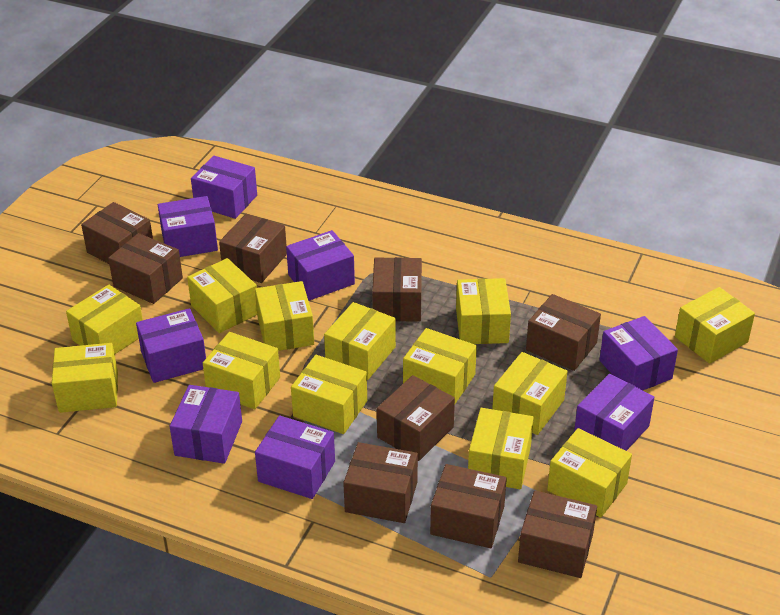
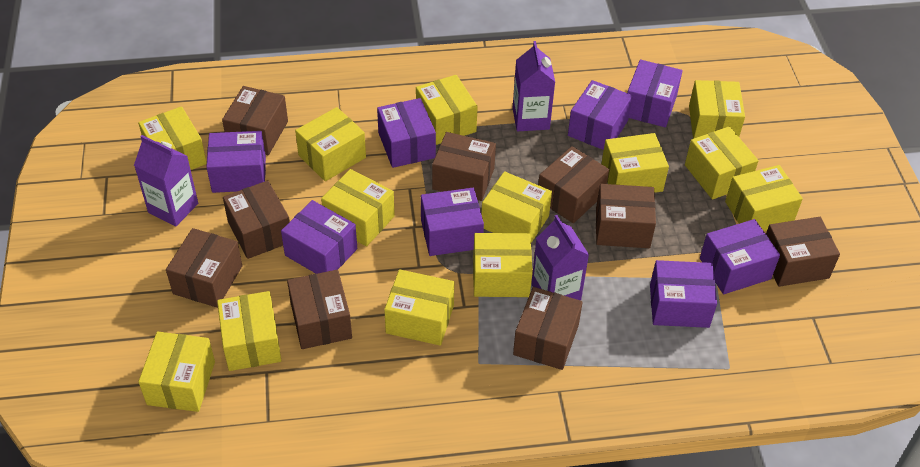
purple carton: 0 -> 3

